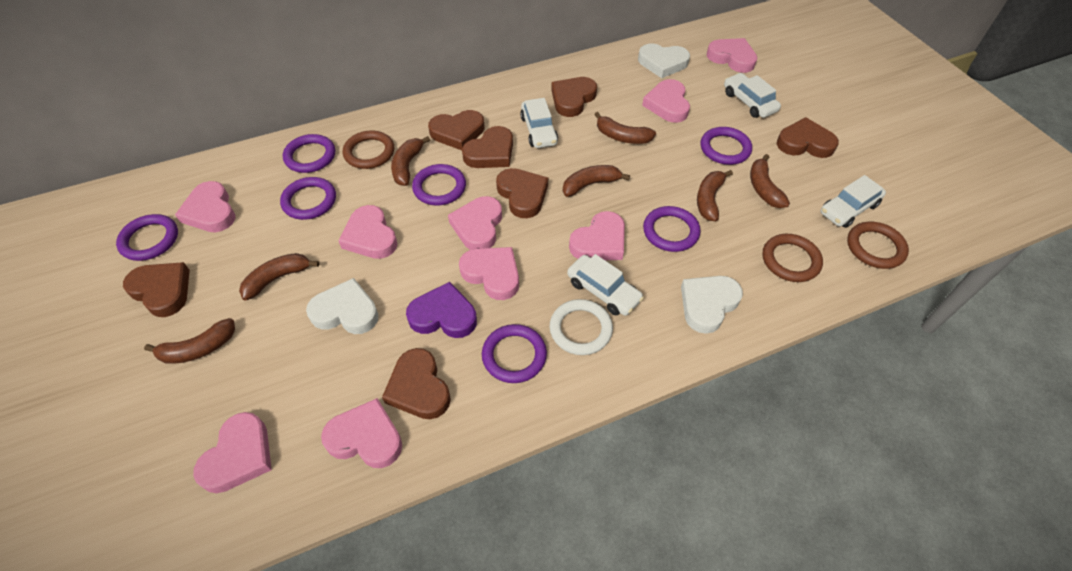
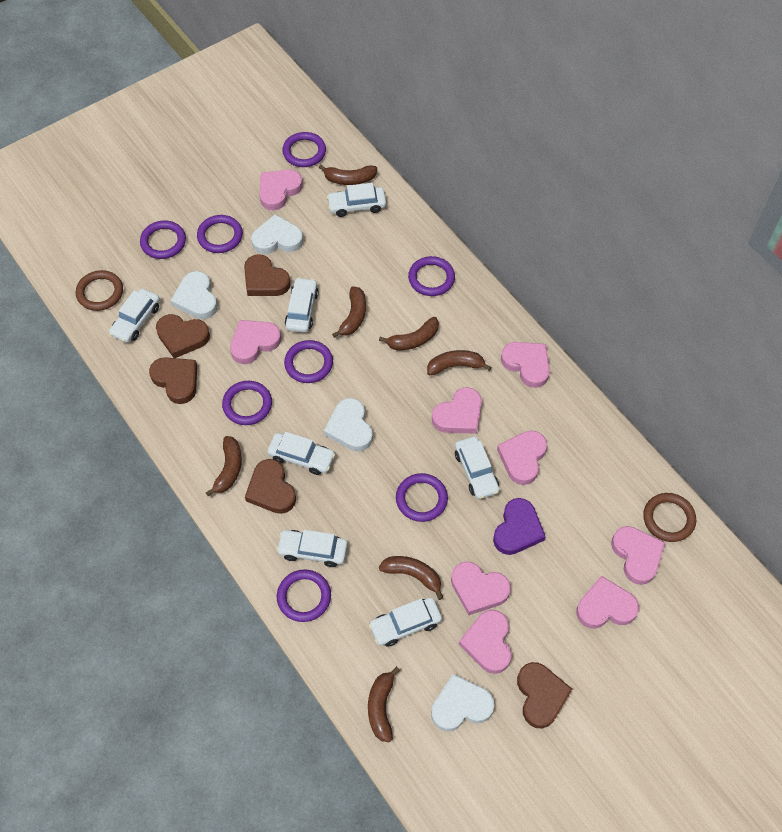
brown heart: 7 -> 5
brown ring: 3 -> 2
purple ring: 7 -> 8
white car: 4 -> 7
white heart: 3 -> 4
white ring: 1 -> 0

